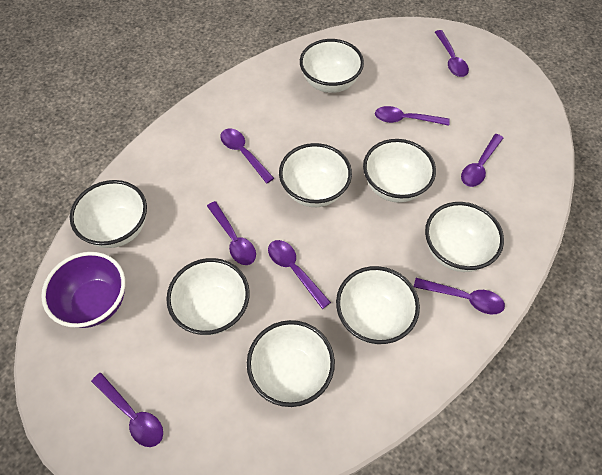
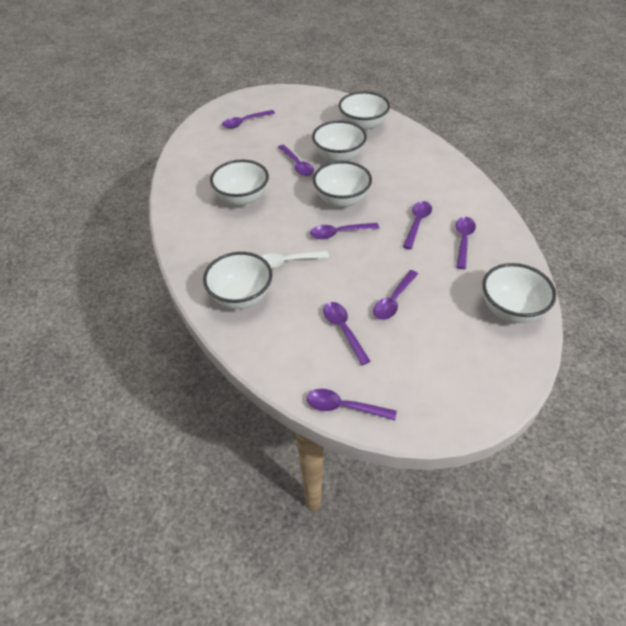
purple bowl: 1 -> 0
white bowl: 8 -> 6
white spoon: 0 -> 1

